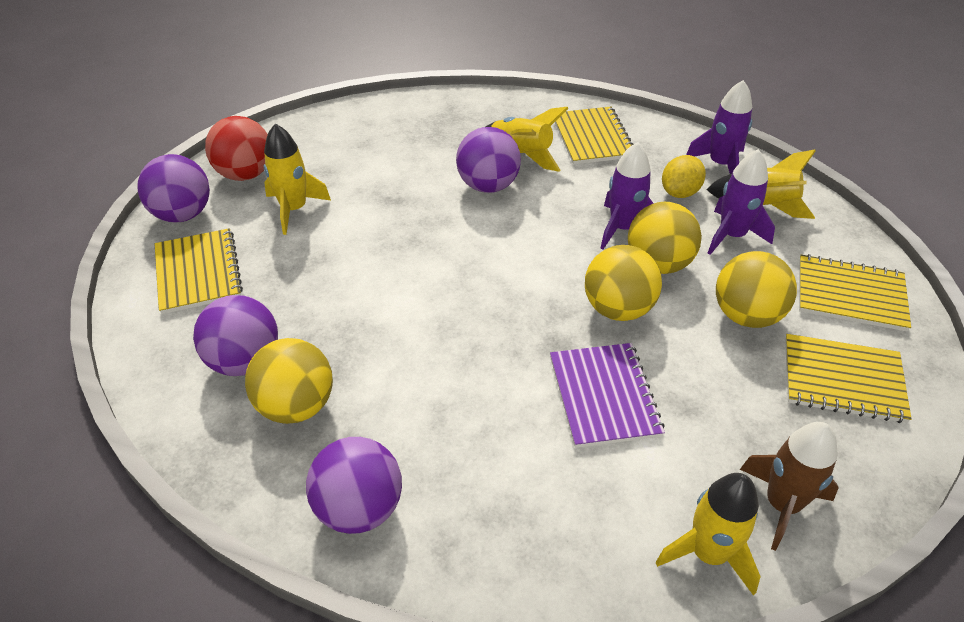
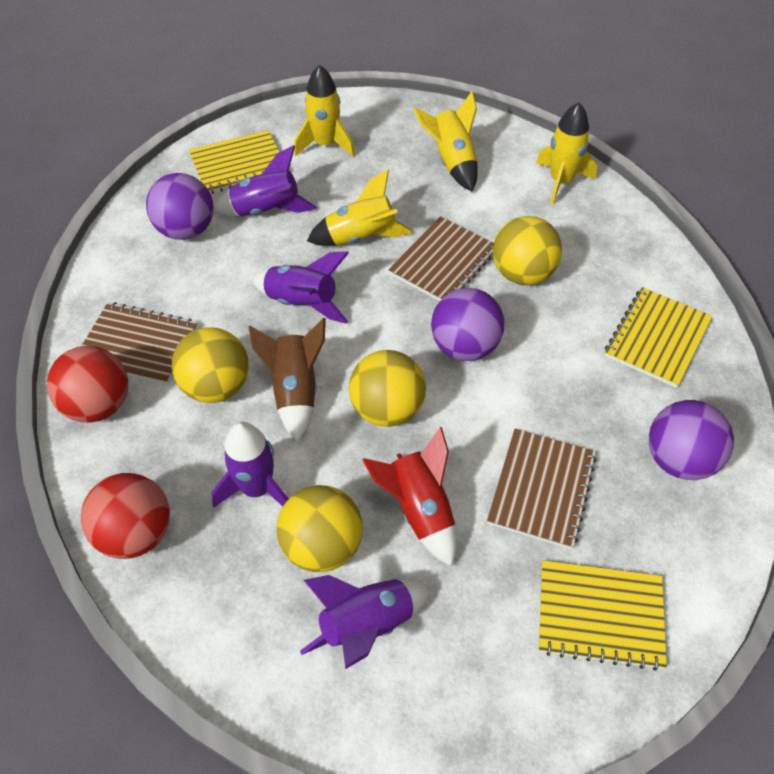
brown notebook: 0 -> 3
purple ball: 4 -> 3
purple notebook: 1 -> 0
purple rocket: 3 -> 4
red ball: 1 -> 2
red rocket: 0 -> 1
yellow lemon: 1 -> 0
yellow notebook: 4 -> 3

